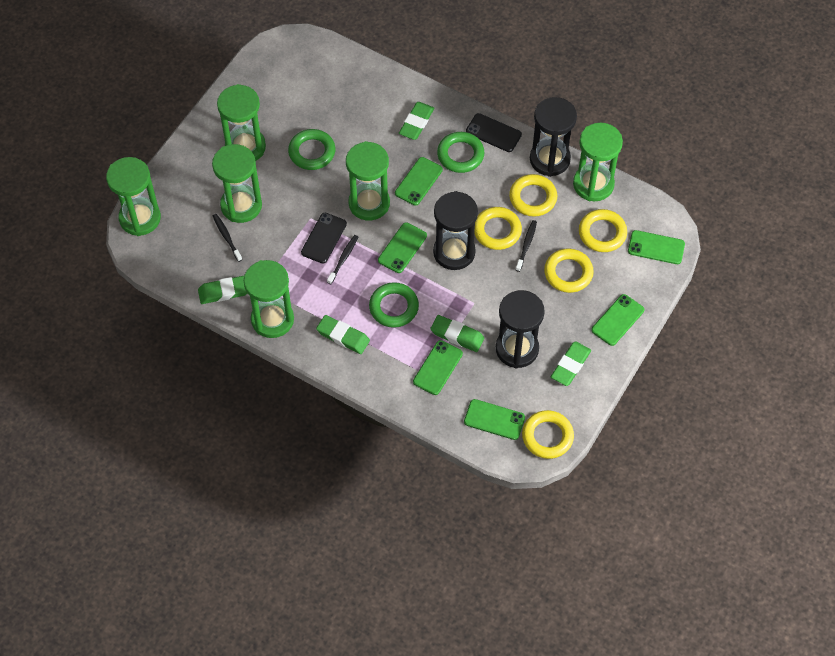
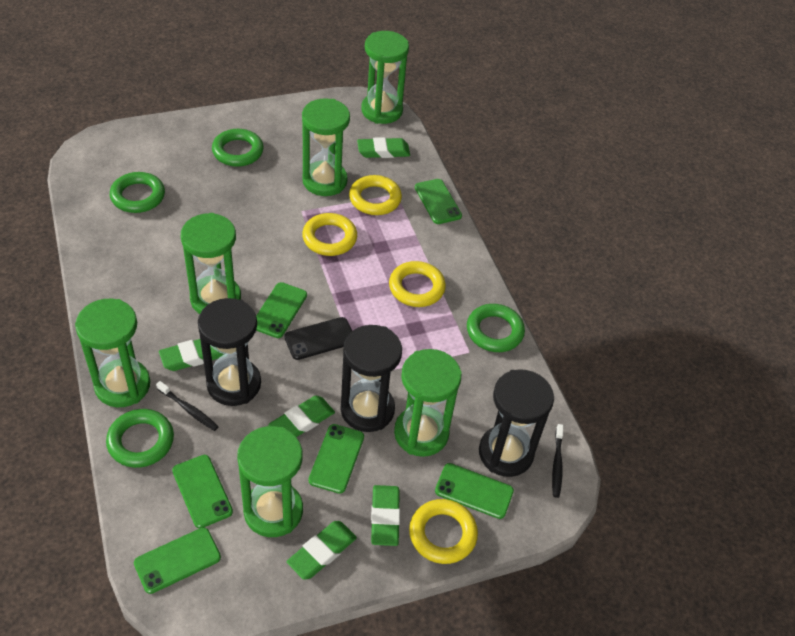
black phone: 2 -> 1
black toothbrush: 3 -> 2
green ring: 3 -> 4
yellow ring: 5 -> 4

